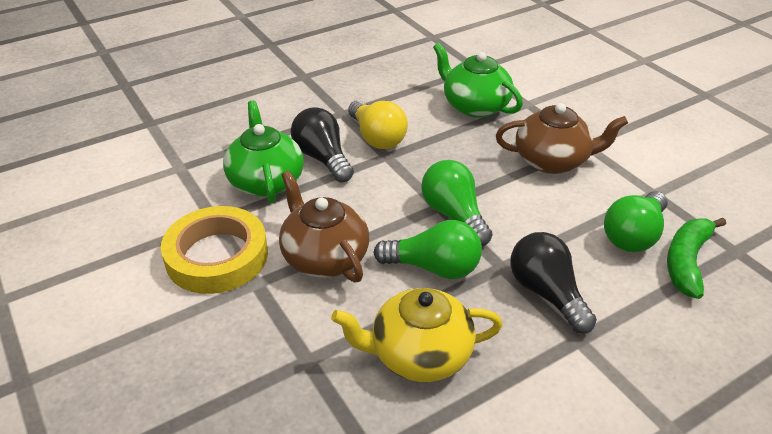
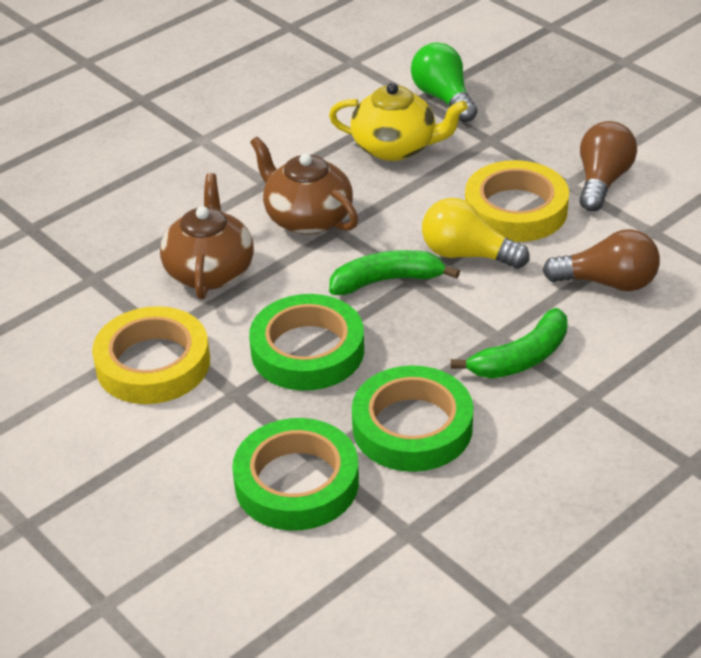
black light bulb: 2 -> 0
brown light bulb: 0 -> 2
green banana: 1 -> 2
green light bulb: 3 -> 1
green tape: 0 -> 3
green teapot: 2 -> 0
yellow tape: 1 -> 2

